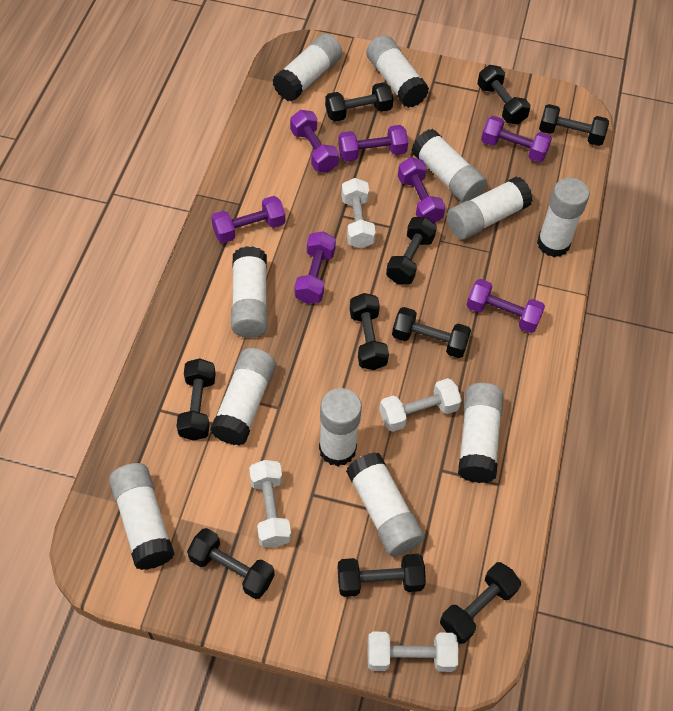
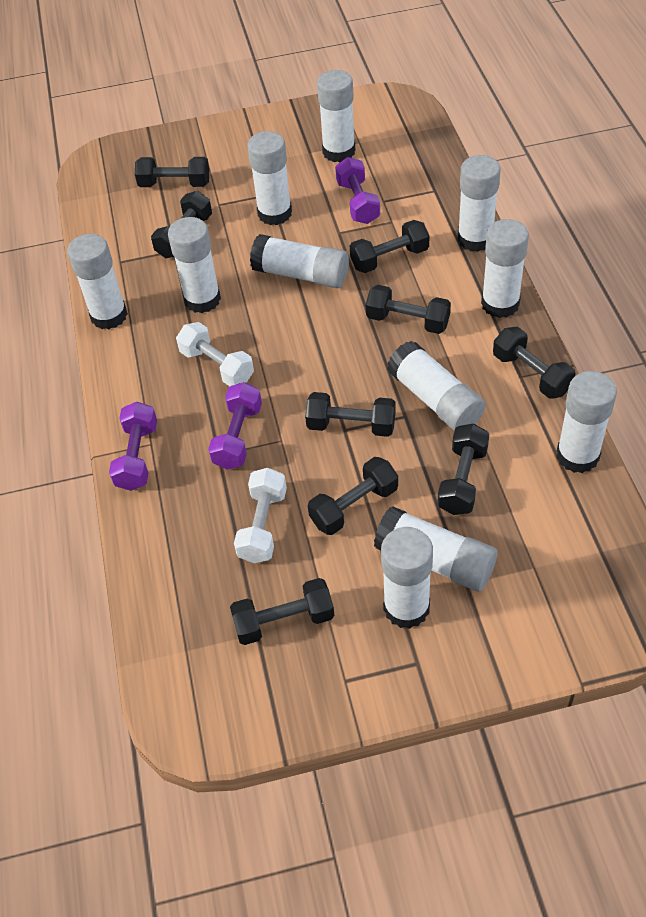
black dumbbell: 10 -> 9
purple dumbbell: 7 -> 3
white dumbbell: 4 -> 2

